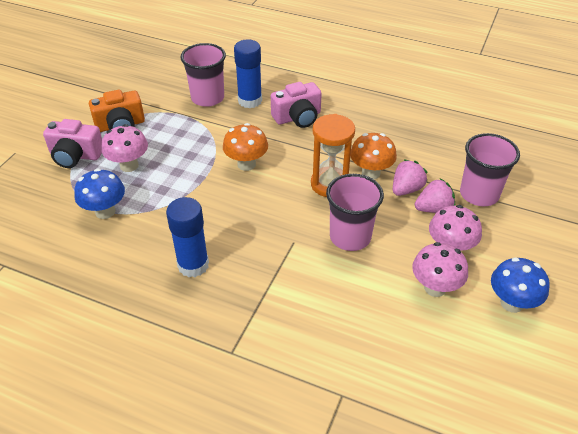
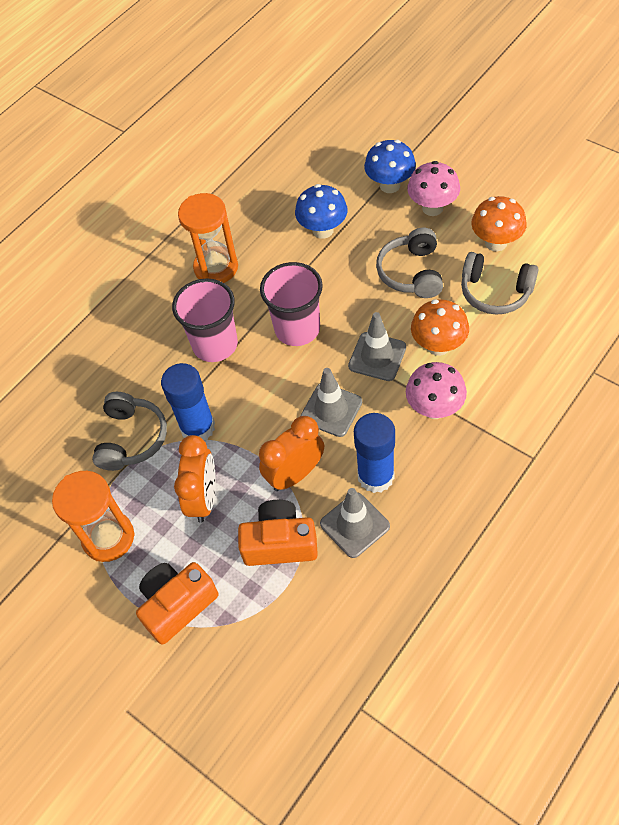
grey headphones: 0 -> 3
grey traffic cone: 0 -> 3
orange camera: 1 -> 2
orange clock: 0 -> 2
orange hourglass: 1 -> 2
pink camera: 2 -> 0
pink cup: 3 -> 2
pink mushroom: 3 -> 2
pink strawberry: 2 -> 0

